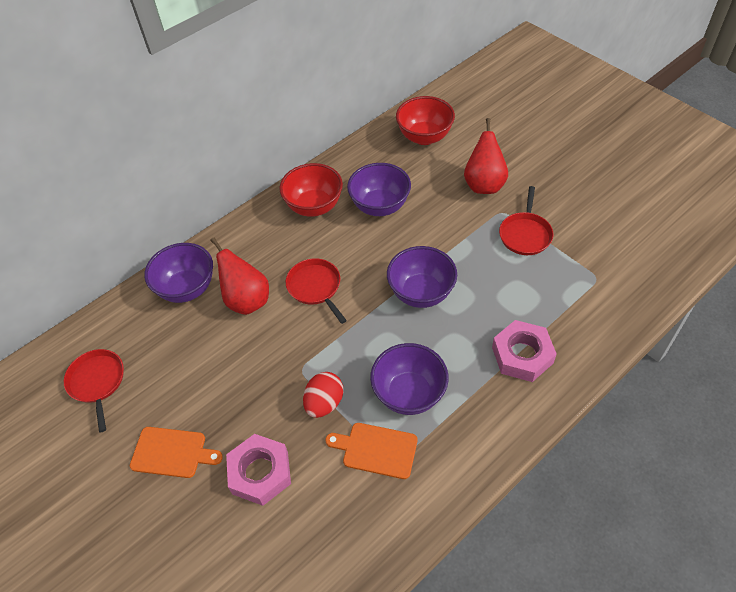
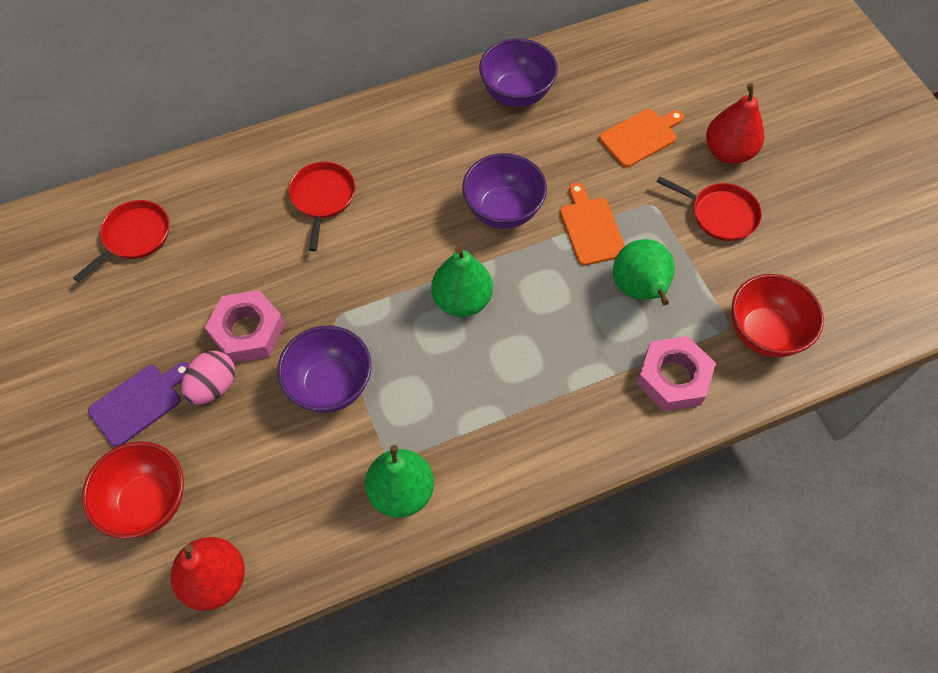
green pear: 0 -> 3
pink egg: 0 -> 1
purple bowl: 4 -> 3
purple cutting board: 0 -> 1
red egg: 1 -> 0

